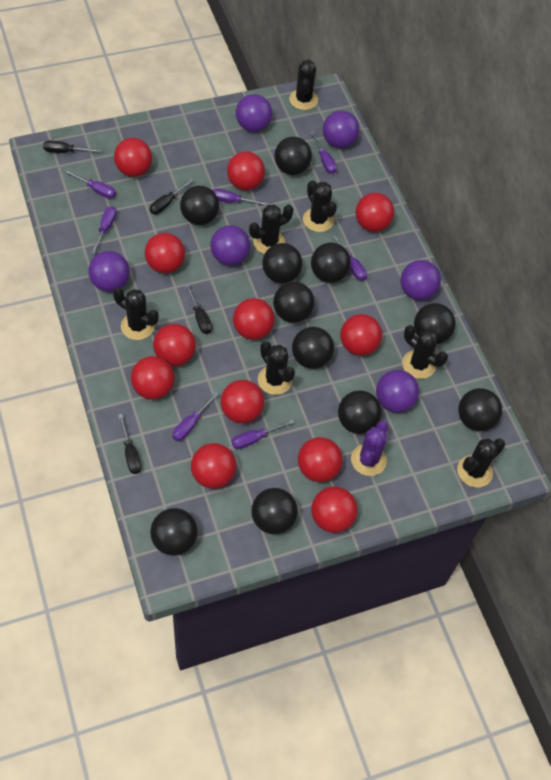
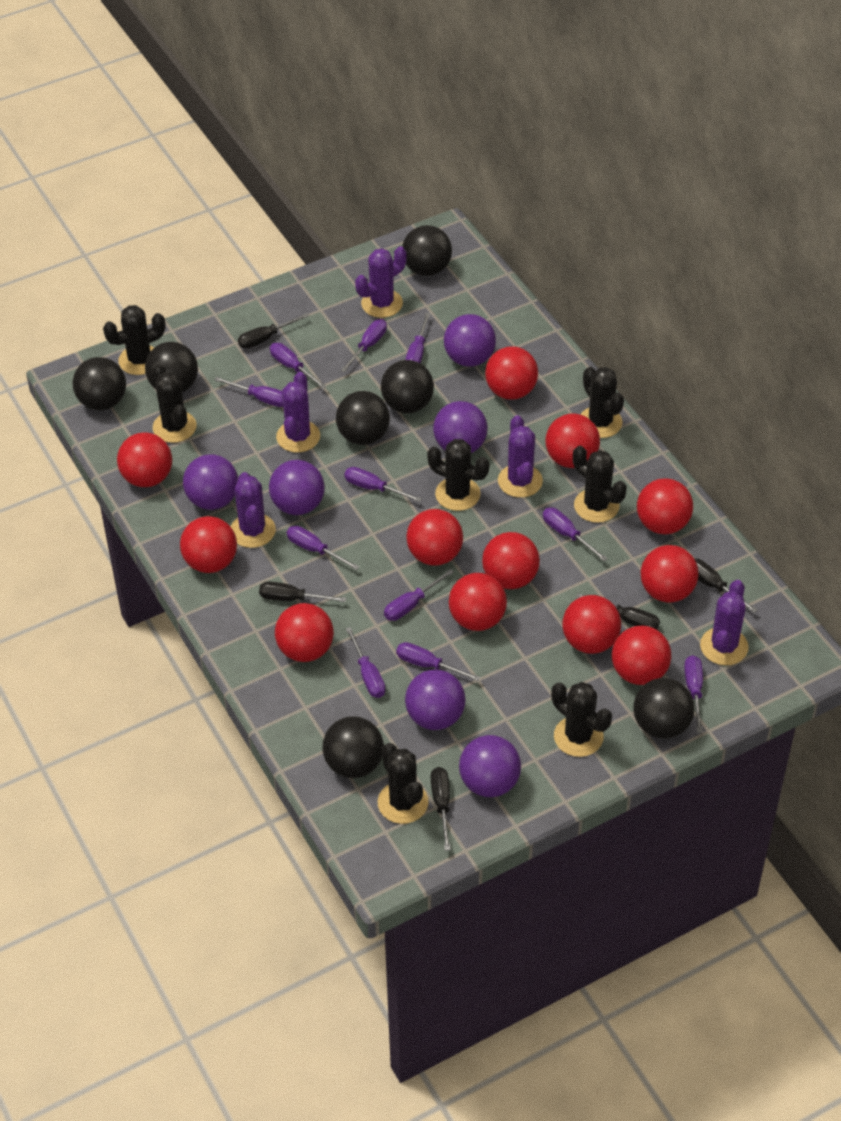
black ball: 11 -> 7
black screwdriver: 4 -> 5
purple cactus: 1 -> 5
purple screwdriver: 7 -> 11

